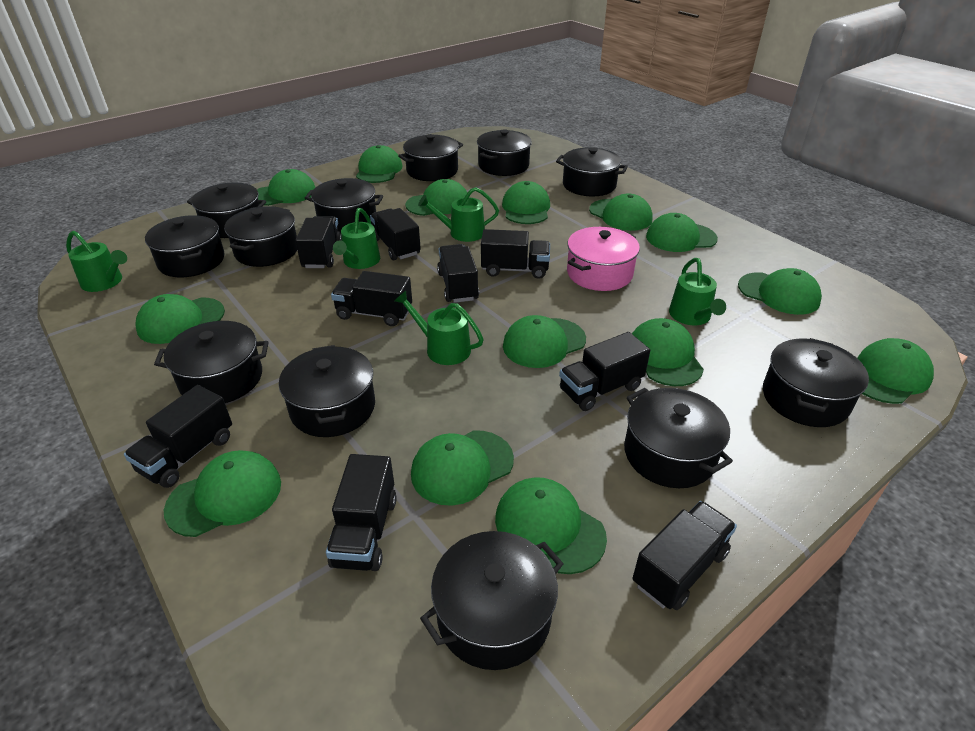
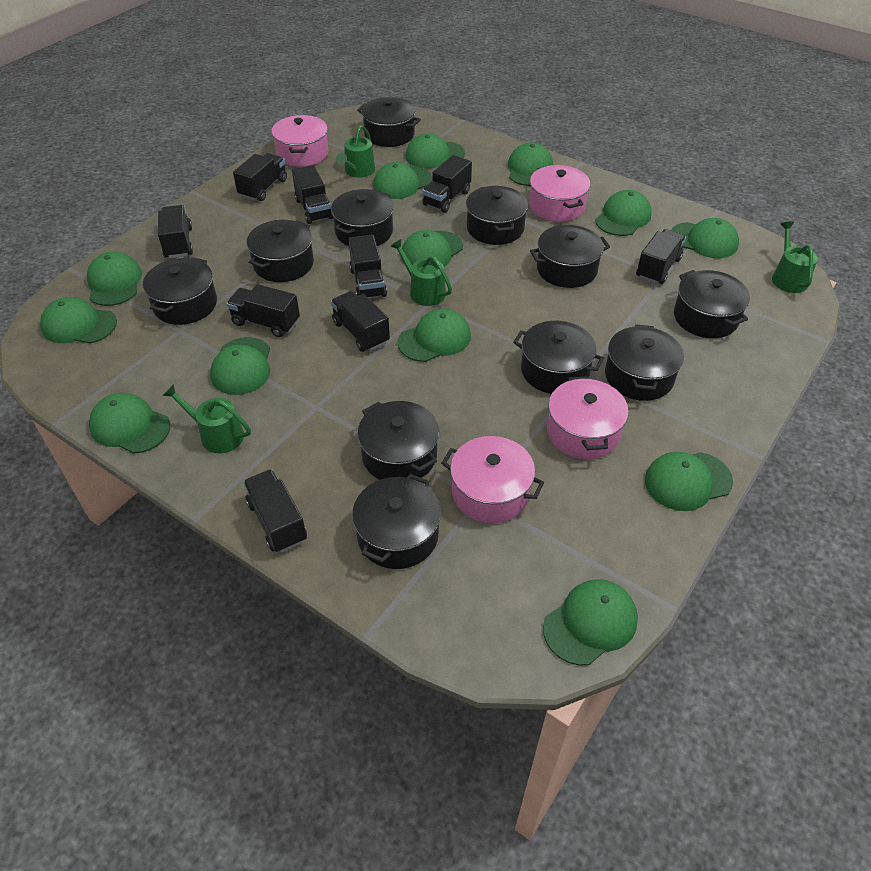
black pot: 12 -> 11
green cap: 14 -> 13
green watering can: 5 -> 4
pink pot: 1 -> 4

